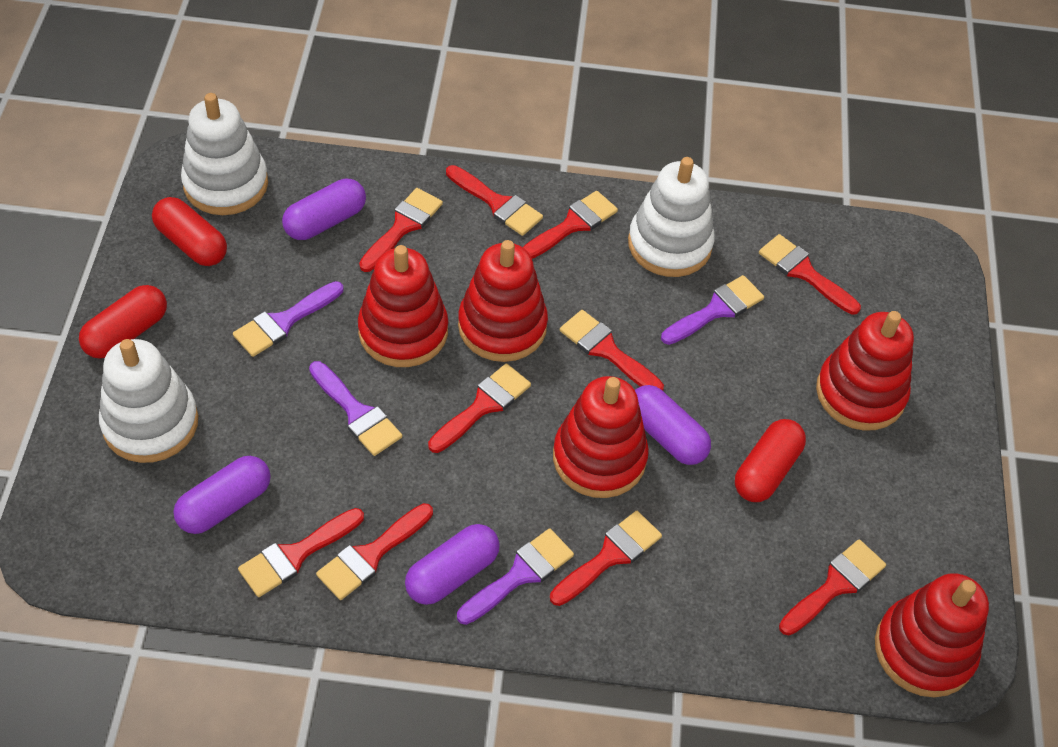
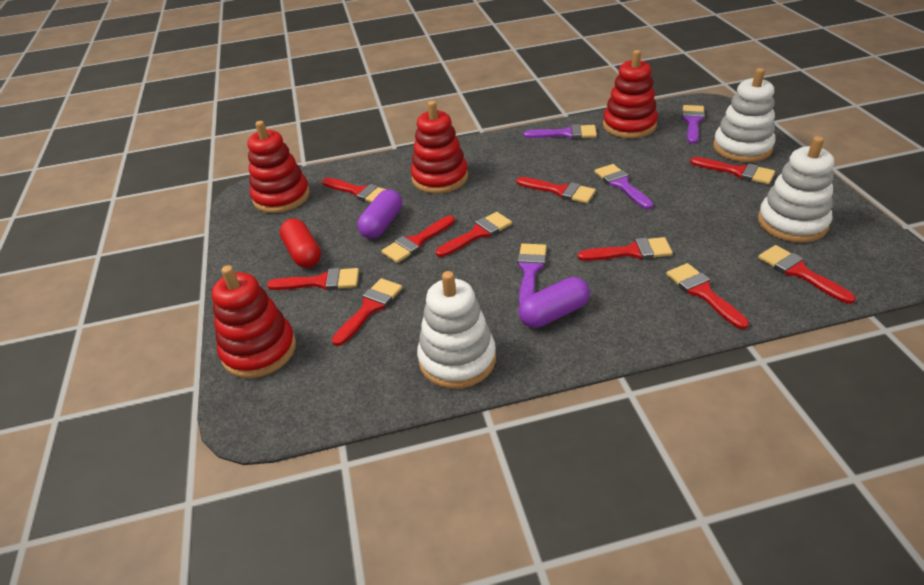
purple capsule: 4 -> 2
red capsule: 3 -> 1
red stacking toy: 5 -> 4

